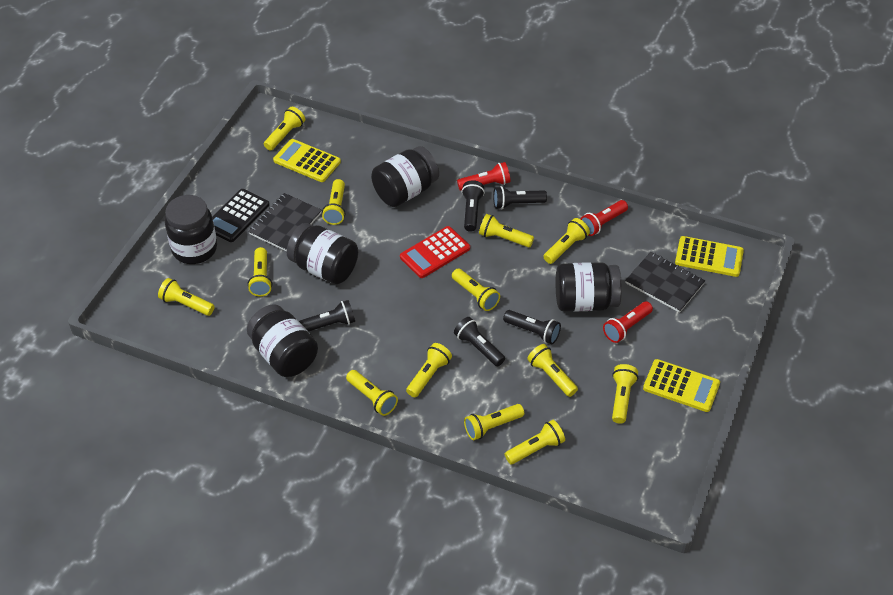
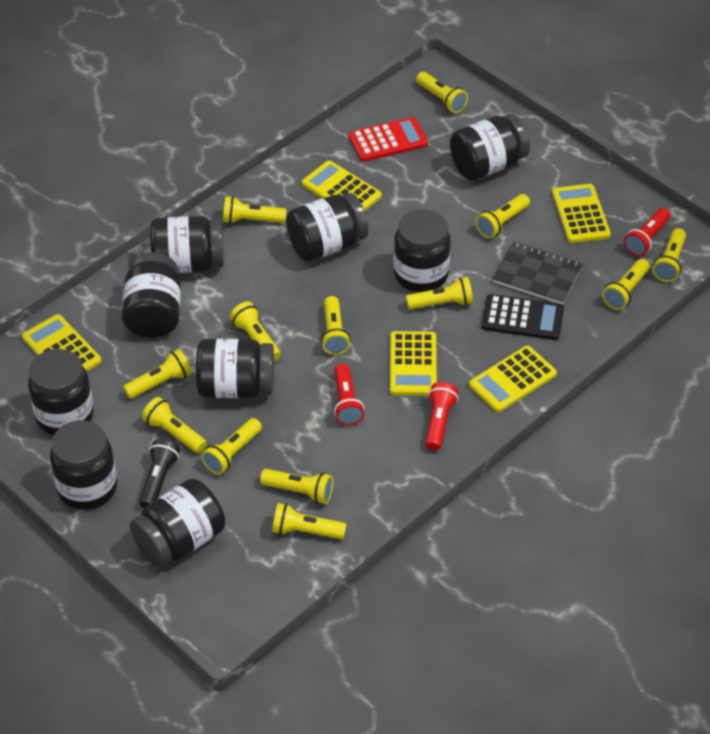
black flashlight: 5 -> 1
black jar: 5 -> 9
black notebook: 2 -> 1
yellow calculator: 3 -> 5

